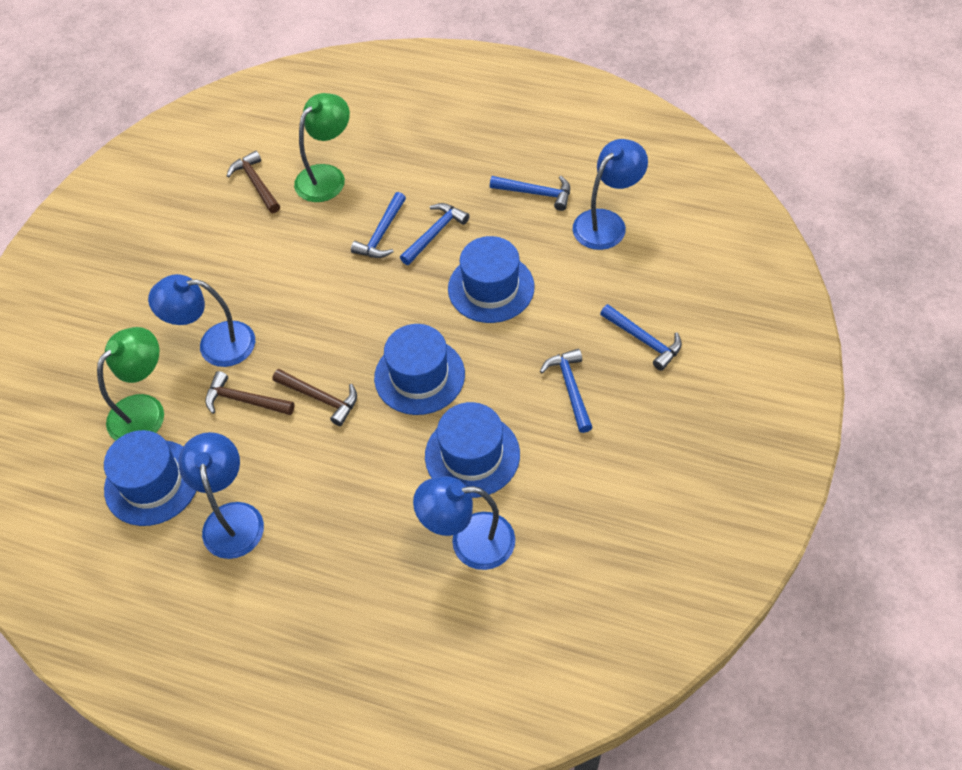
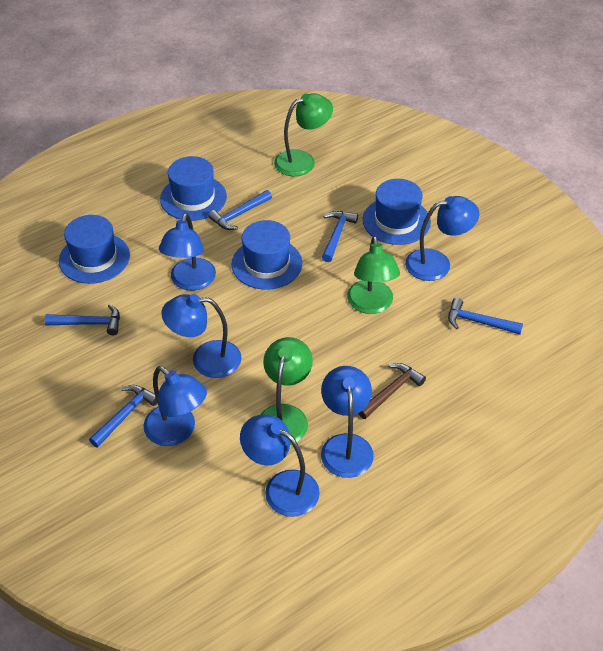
blue lamp: 4 -> 6
brown hammer: 3 -> 1
green lamp: 2 -> 3

